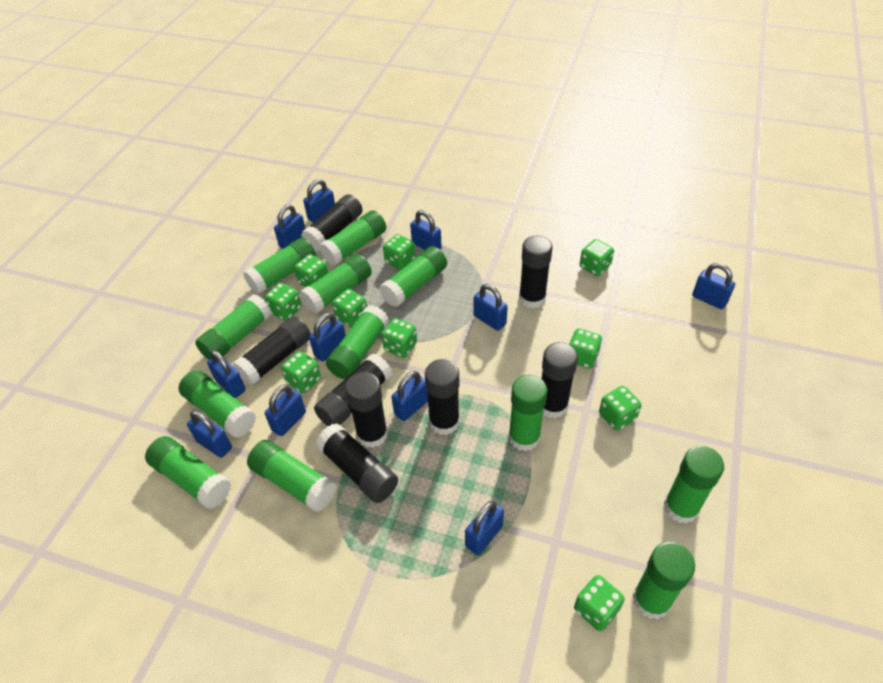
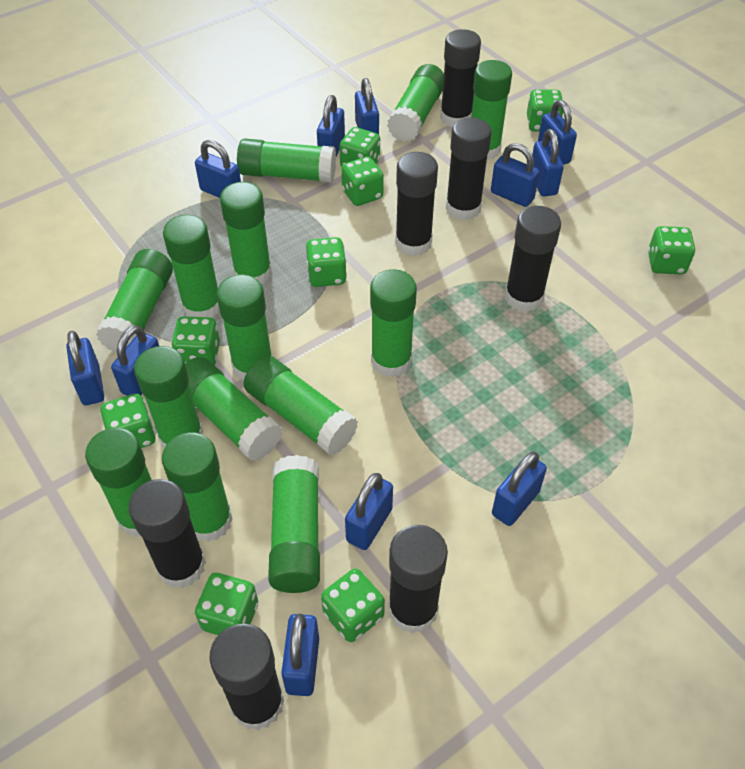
black glue stick: 8 -> 7
green dice: 10 -> 9
green glue stick: 12 -> 14

